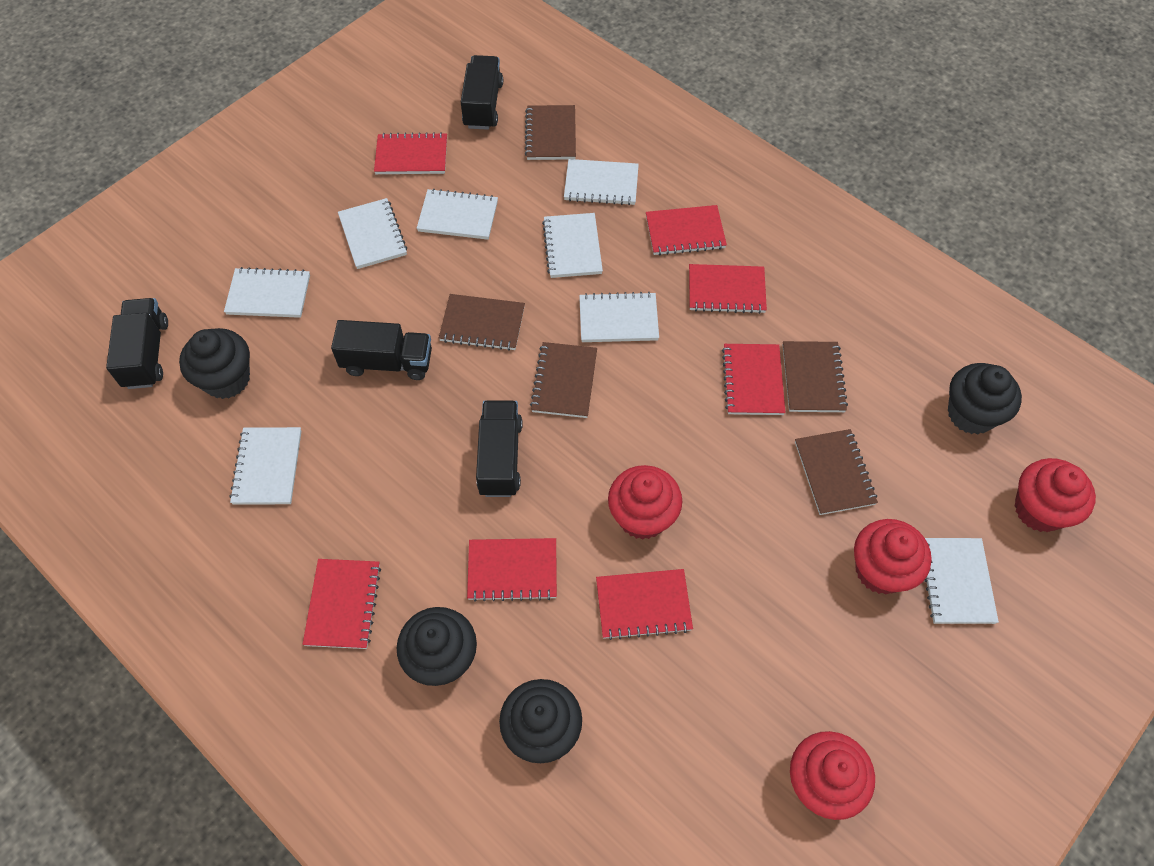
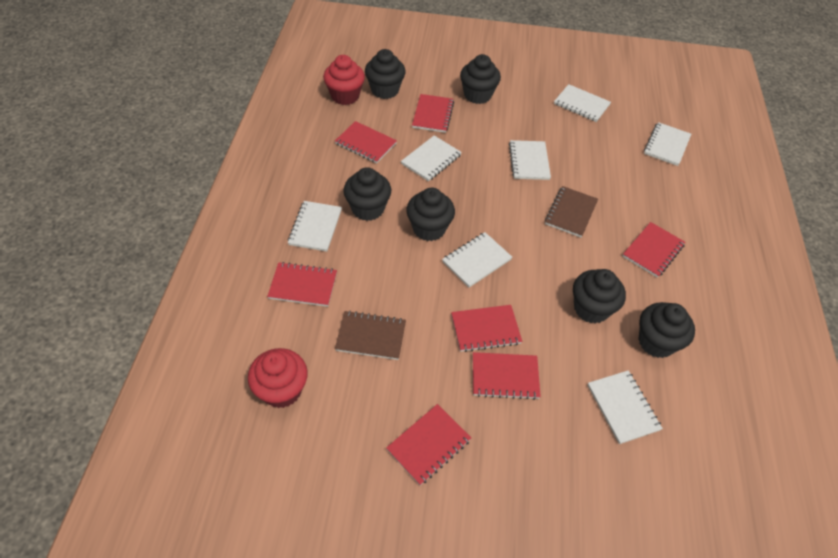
black cupcake: 4 -> 6
black truck: 4 -> 0
brown notebook: 5 -> 2
red cupcake: 4 -> 2
white notebook: 8 -> 7

